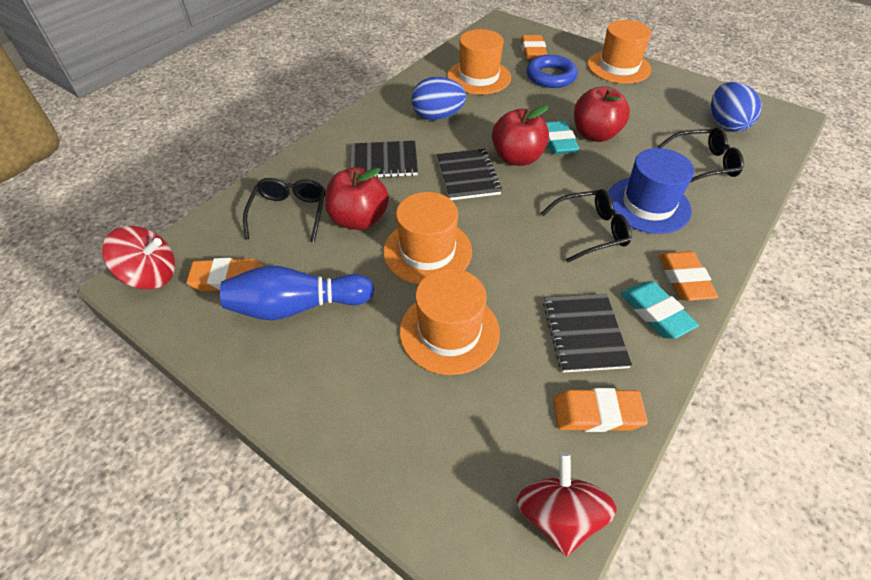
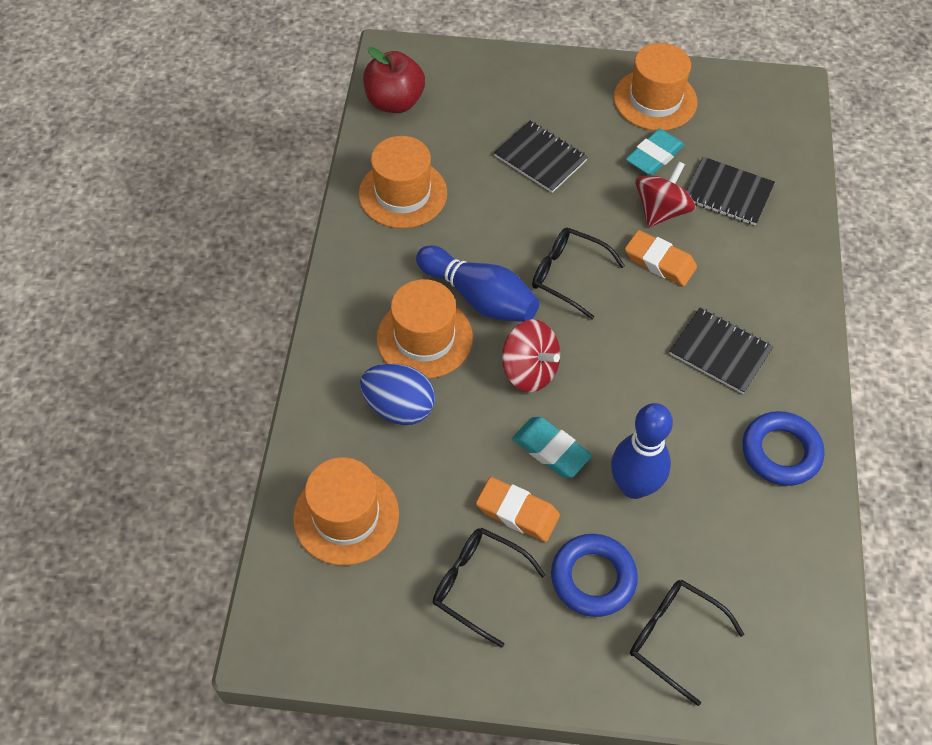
blue bowling pin: 1 -> 2
blue egg: 2 -> 1
blue hat: 1 -> 0
blue ring: 1 -> 2
orange eraser: 4 -> 2
red apple: 3 -> 1

